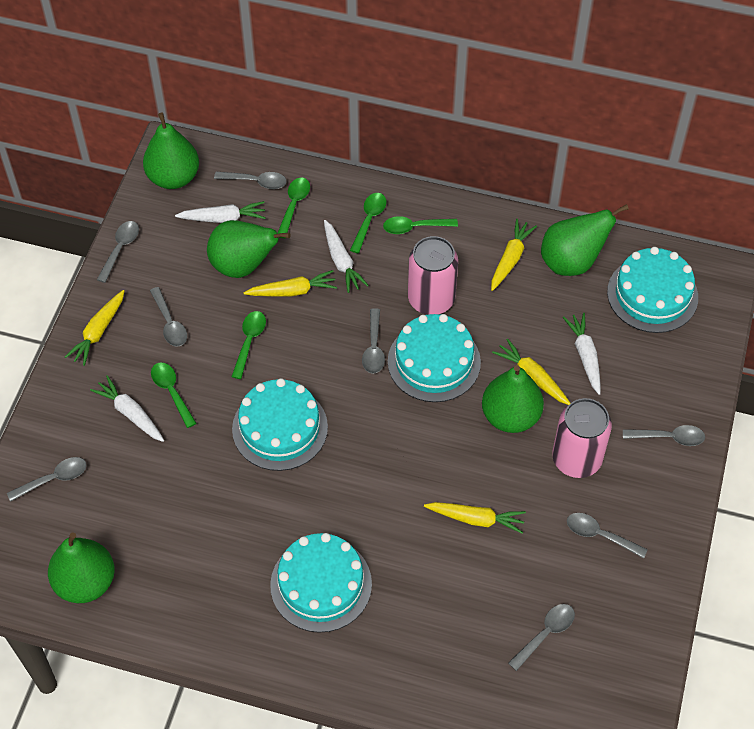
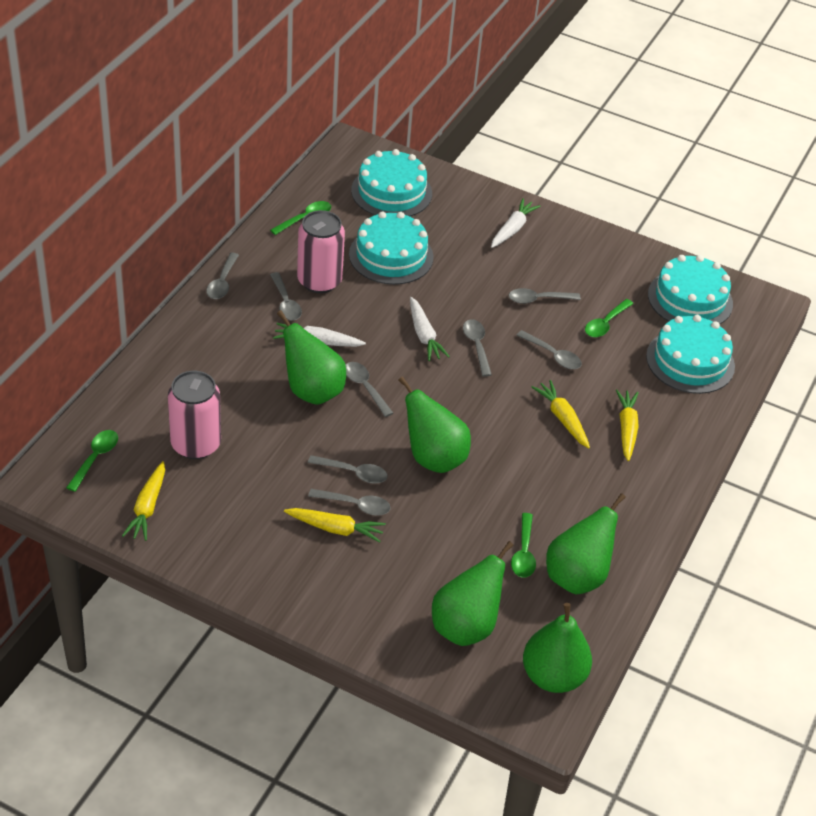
green spoon: 5 -> 4
white carrot: 4 -> 3
yellow carrot: 5 -> 4

